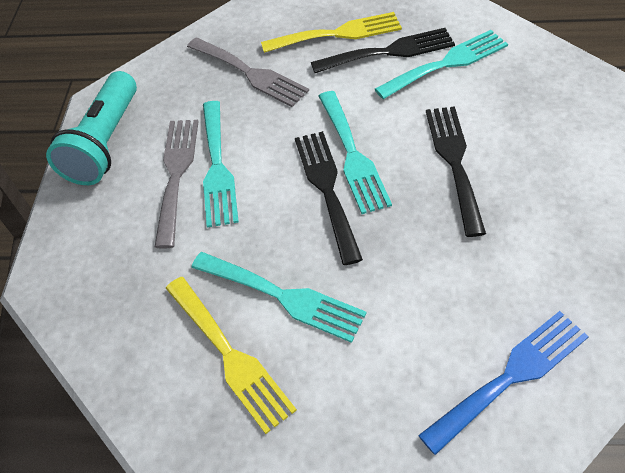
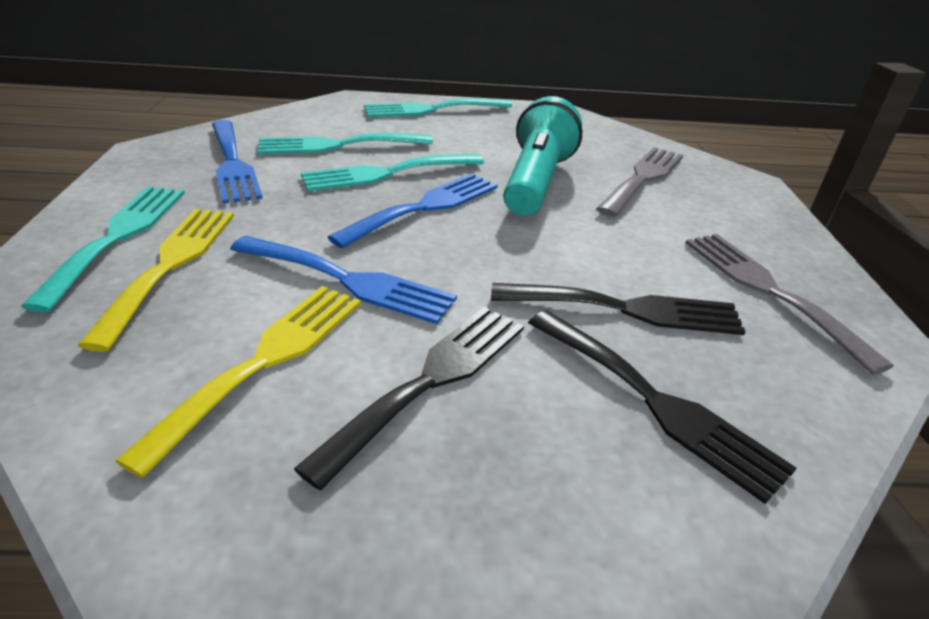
blue fork: 1 -> 3

